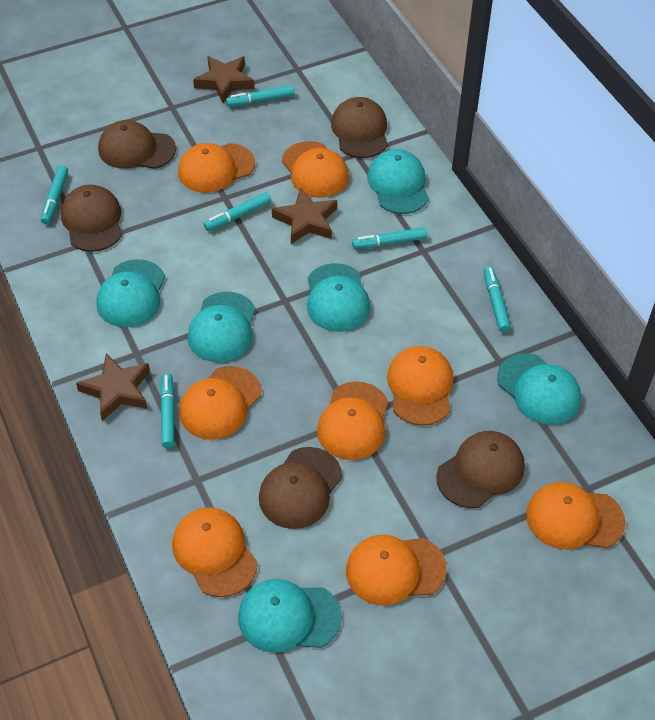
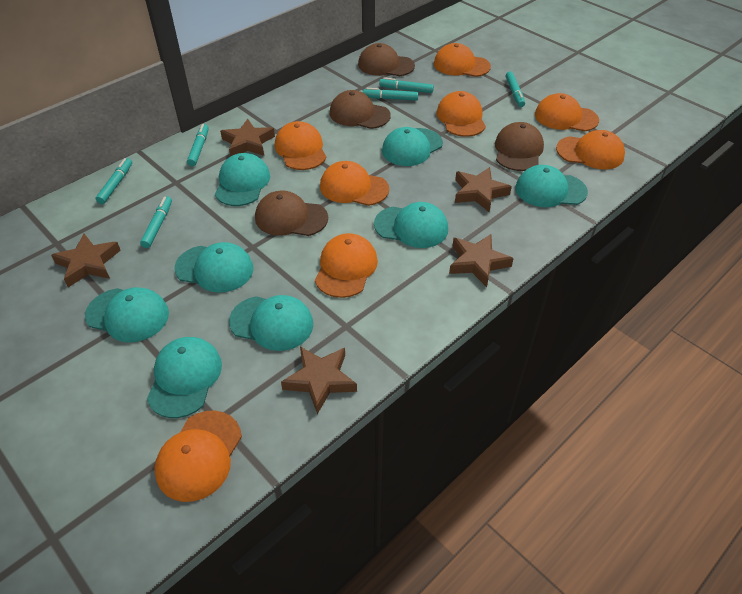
brown cap: 5 -> 4
brown star: 3 -> 5
turquoise cap: 6 -> 8

